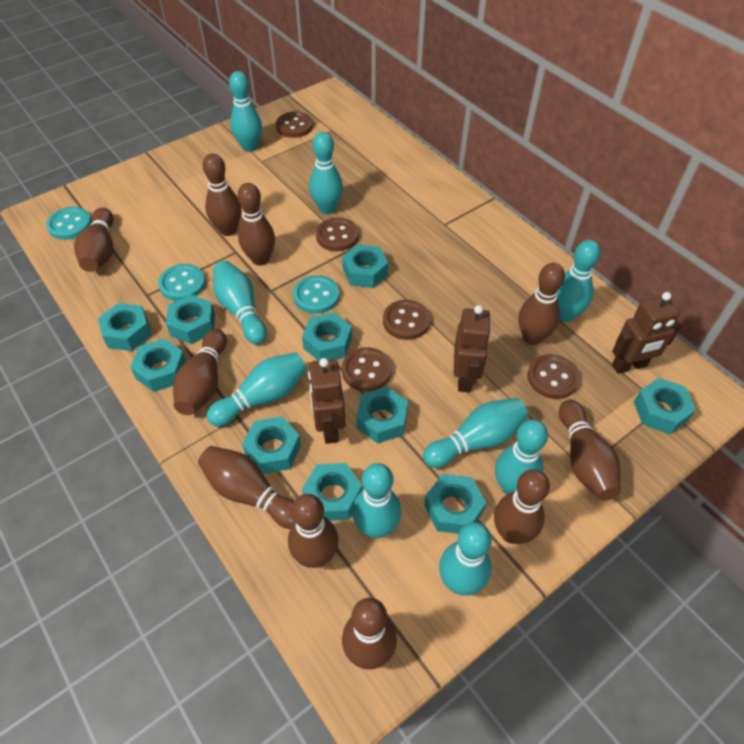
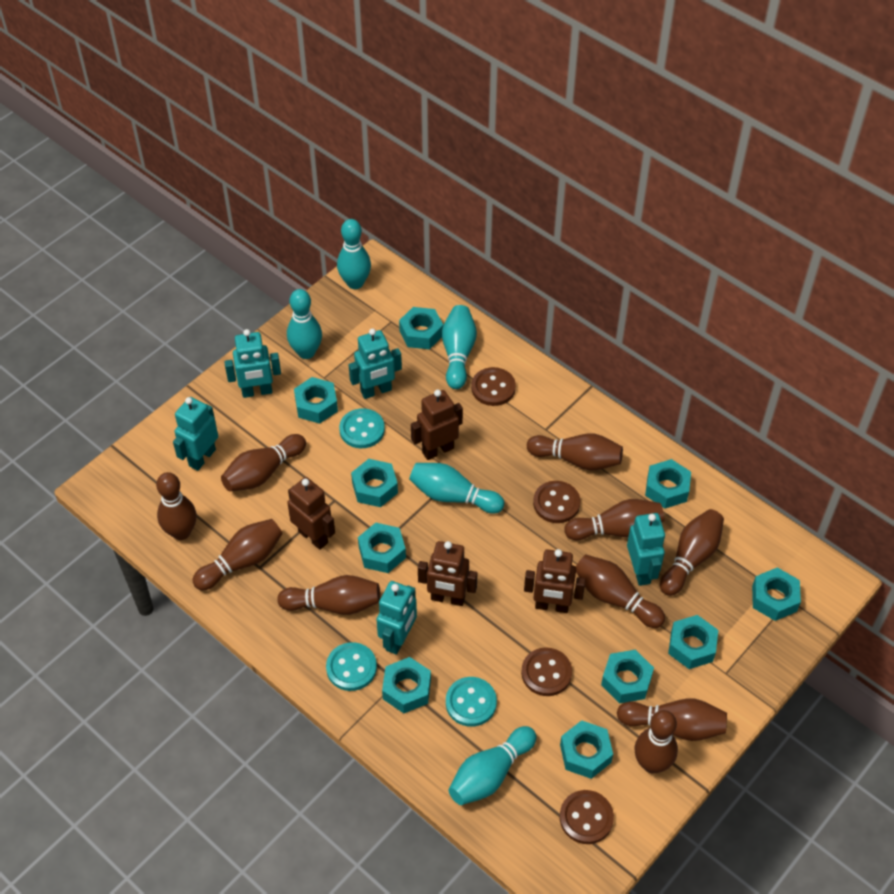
brown button: 5 -> 4
brown robot: 3 -> 4
turquoise bowling pin: 9 -> 5
turquoise robot: 0 -> 5

